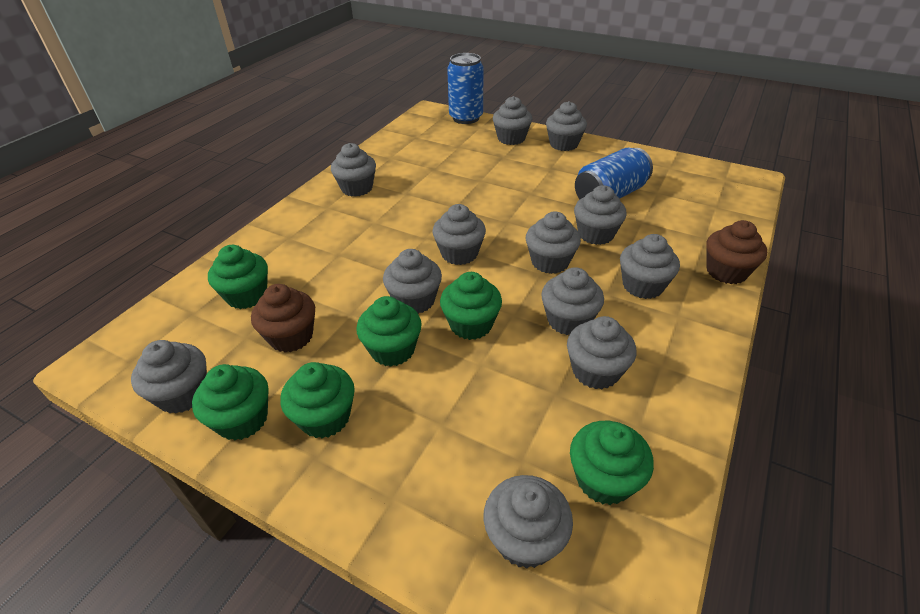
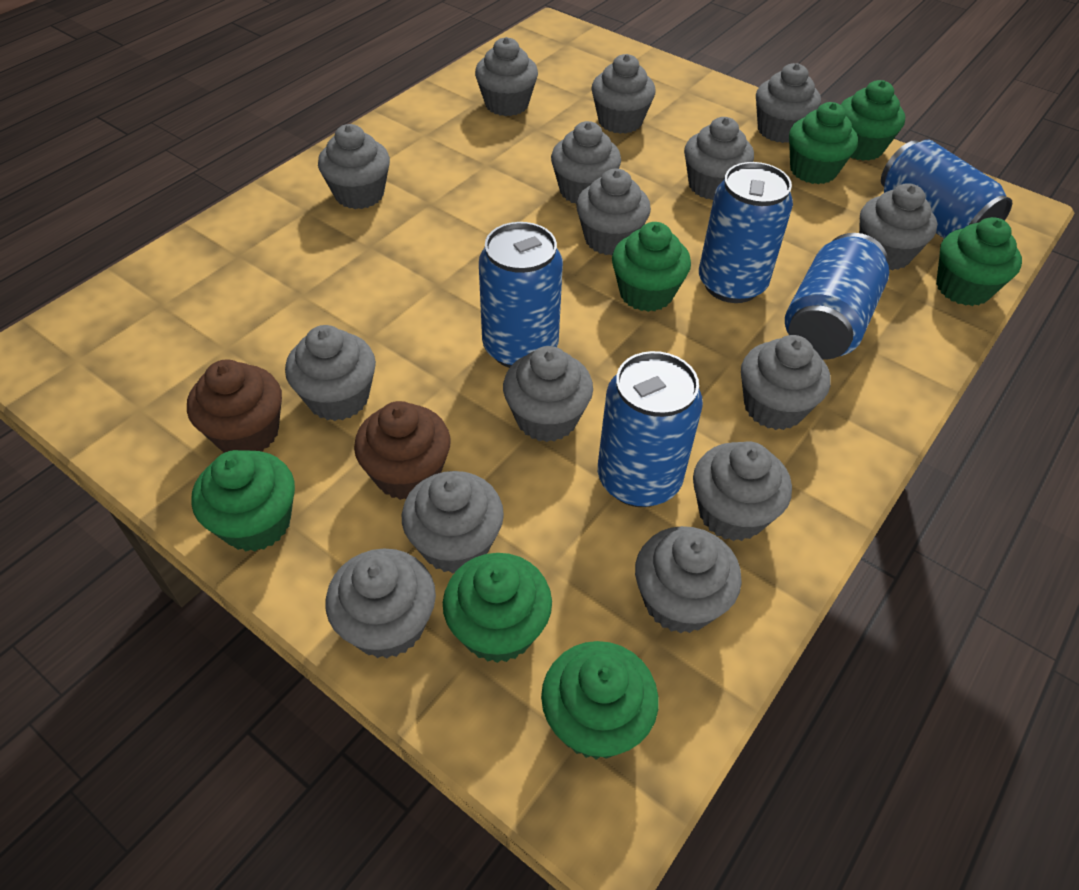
blue can: 2 -> 5
green cupcake: 6 -> 7
grey cupcake: 12 -> 15

